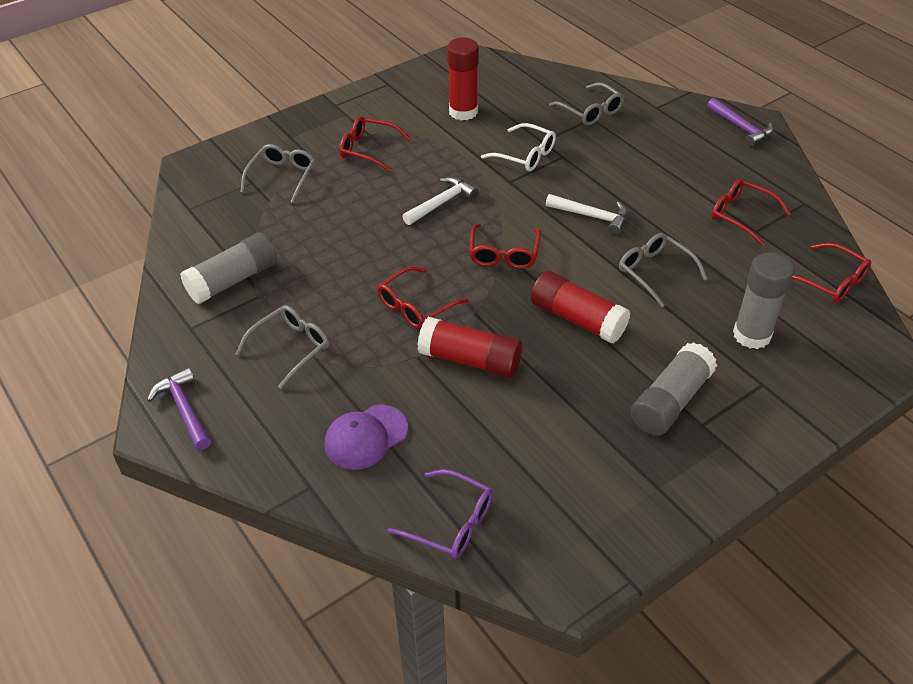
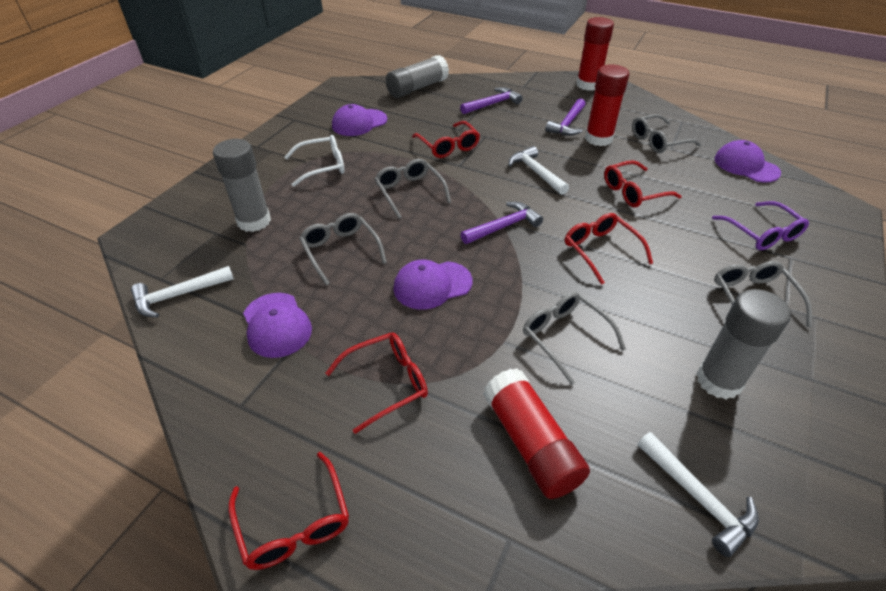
grey glasses: 4 -> 5
purple cap: 1 -> 4
purple hammer: 2 -> 3
white hammer: 2 -> 3

